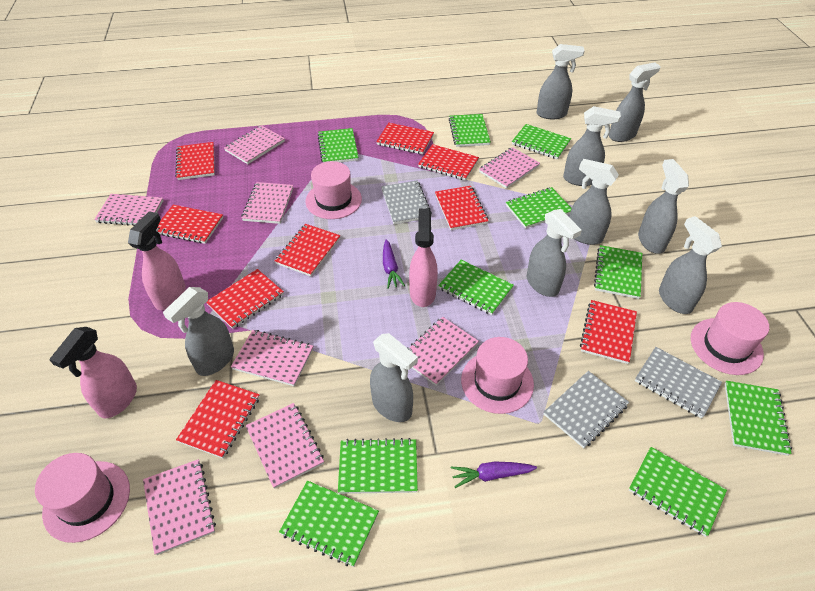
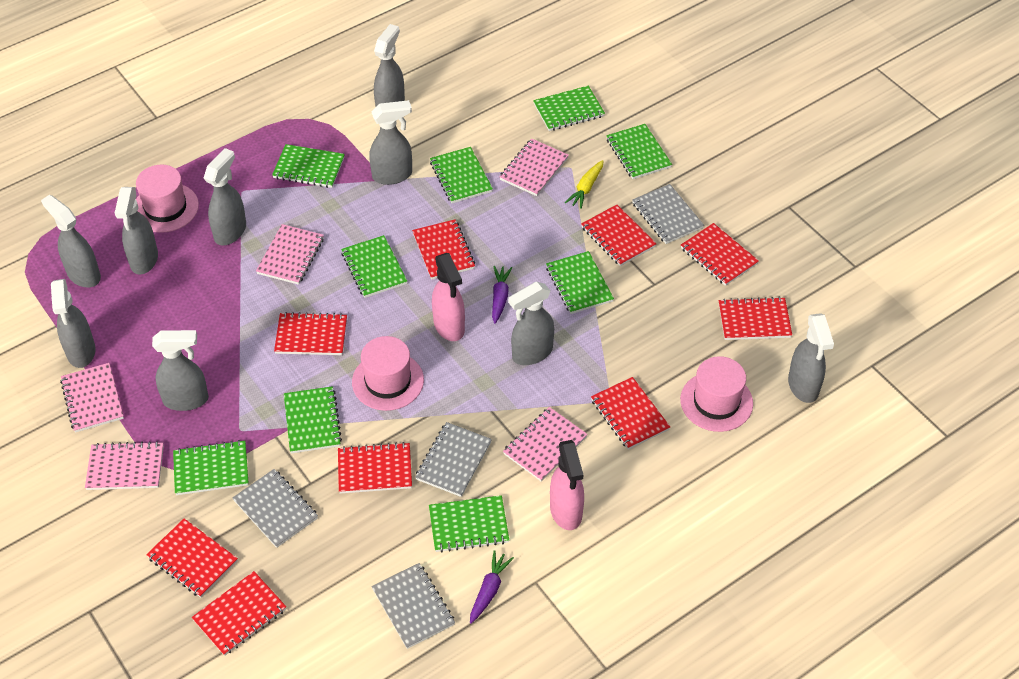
green notebook: 10 -> 9
grey notebook: 3 -> 4
pink hat: 4 -> 3
pink notebook: 8 -> 5
pink spray bottle: 3 -> 2
yellow carrot: 0 -> 1

